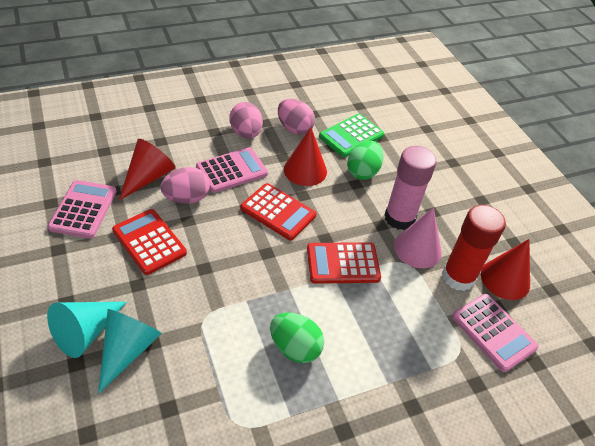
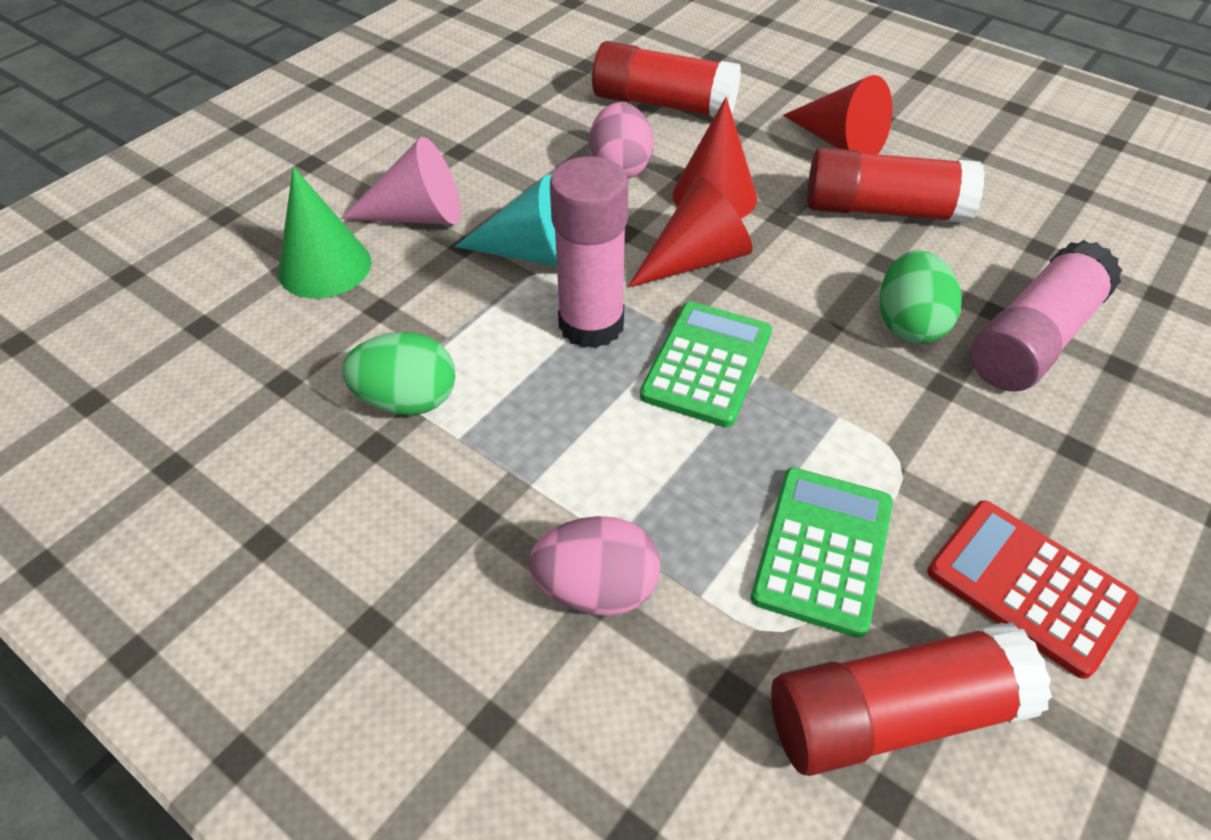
green calculator: 1 -> 2
green cone: 0 -> 1
pink calculator: 3 -> 0
pink egg: 3 -> 2
pink glue stick: 1 -> 2
red calculator: 3 -> 1
red glue stick: 1 -> 3
turquoise cone: 2 -> 1

